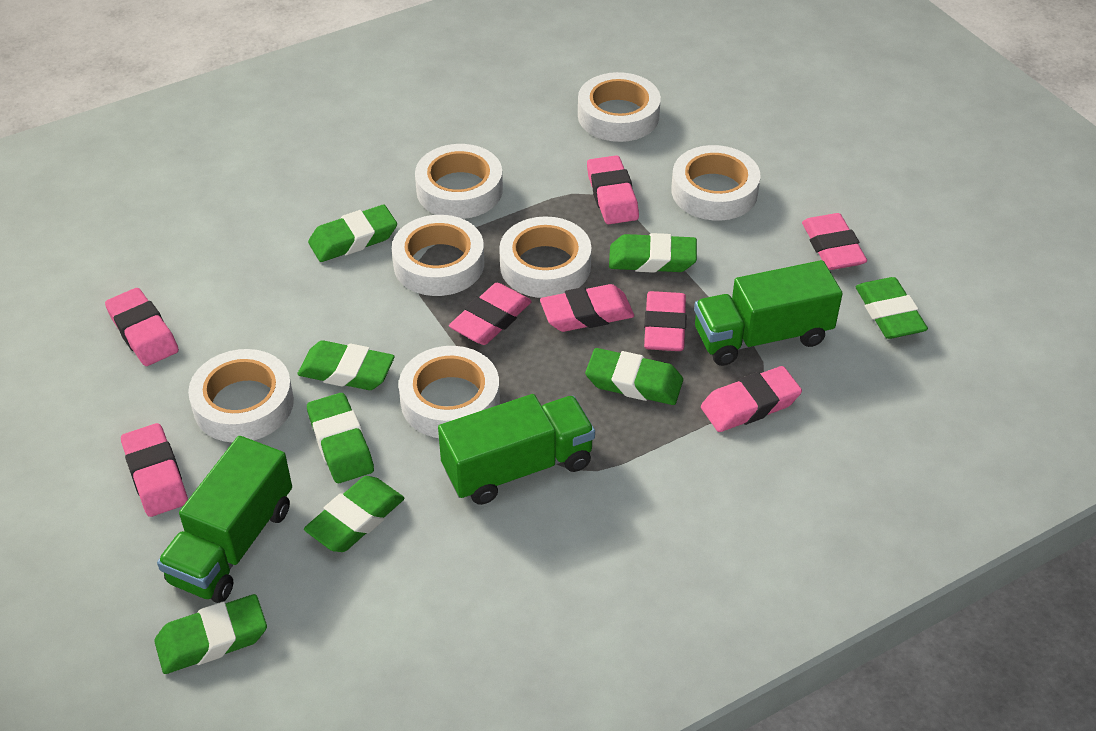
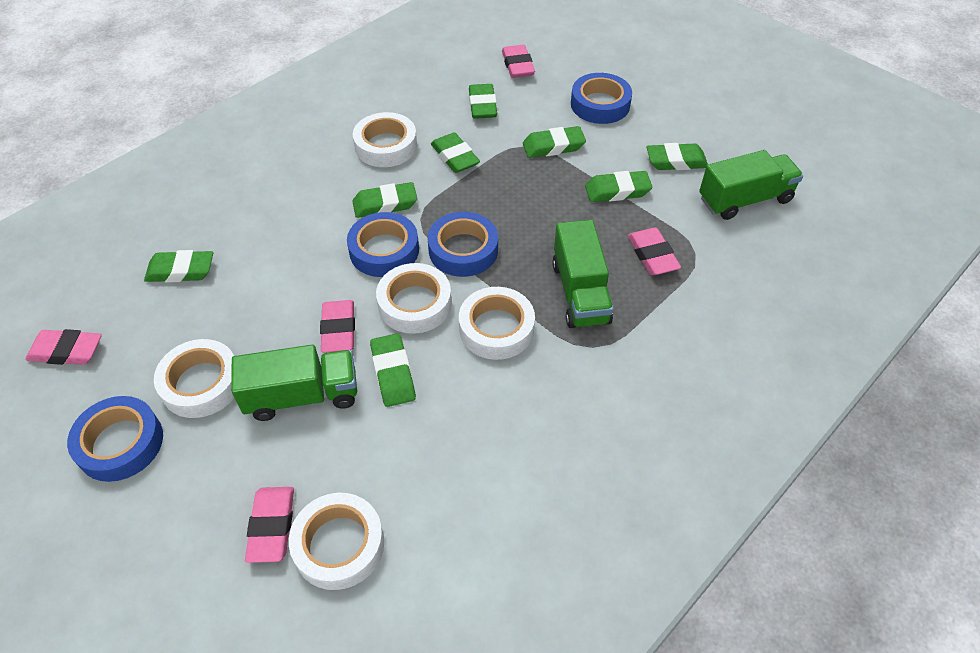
blue tape: 0 -> 4
pink eraser: 8 -> 5
white tape: 7 -> 5

